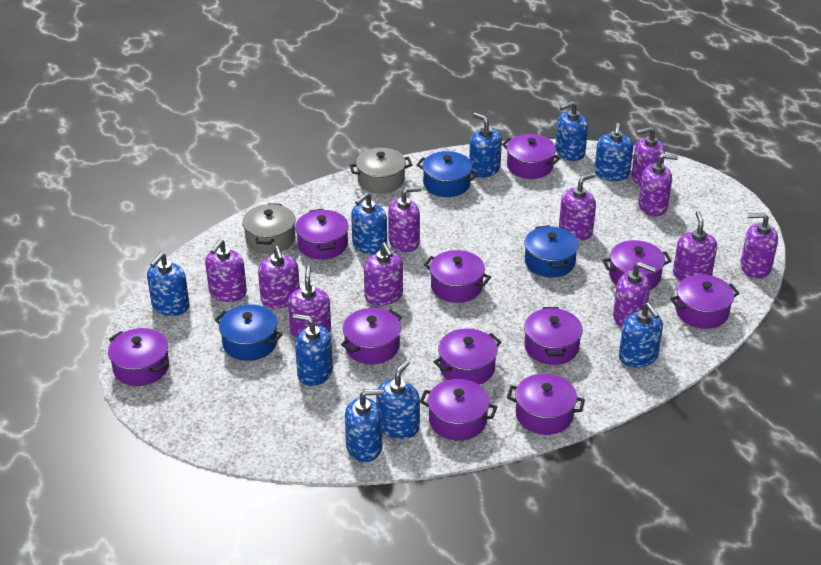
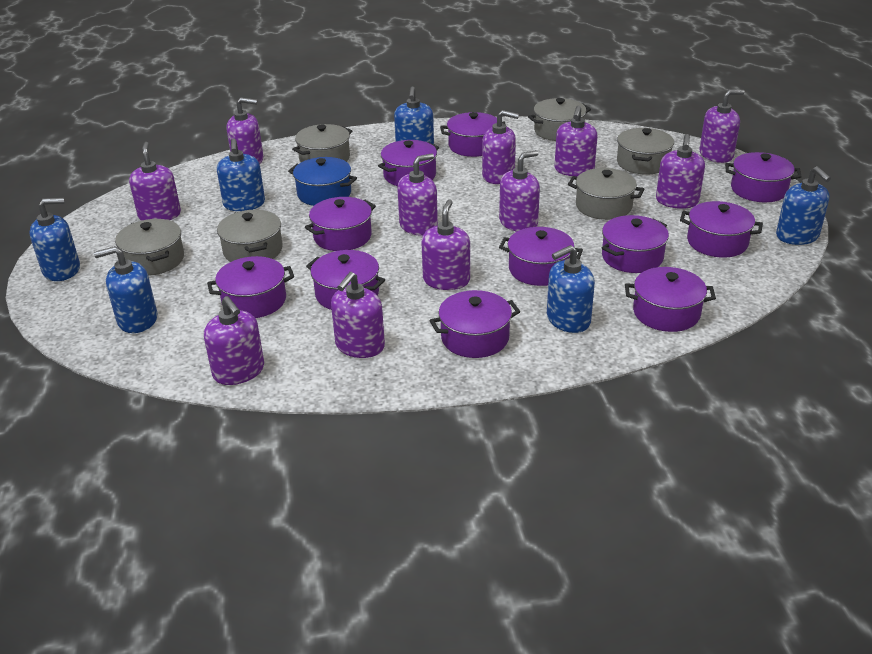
blue pot: 3 -> 1
blue soap dispenser: 9 -> 6
grey pot: 2 -> 6

